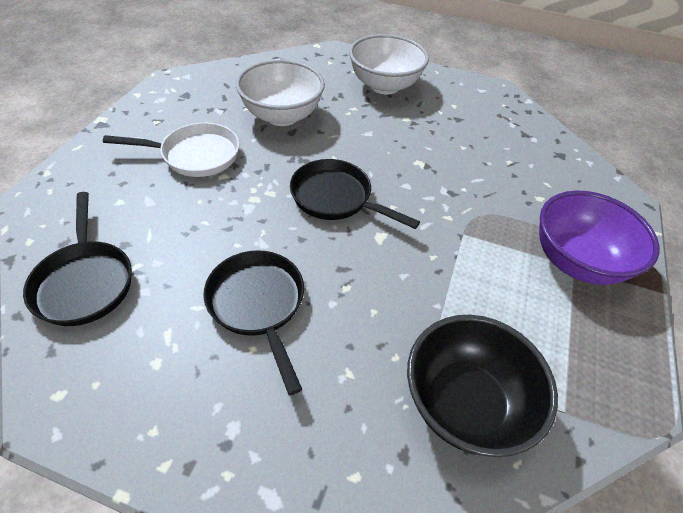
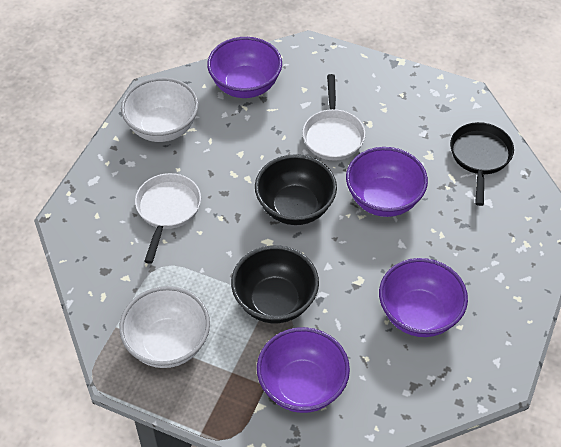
black bowl: 1 -> 2
black pan: 3 -> 1
purple bowl: 1 -> 4
white pan: 1 -> 2

